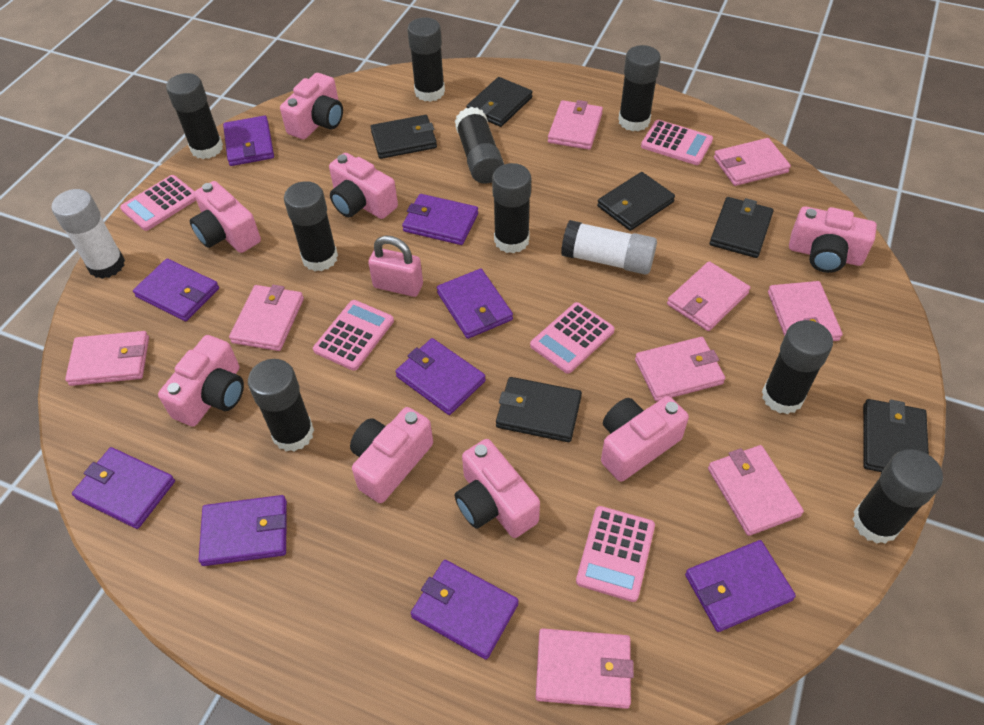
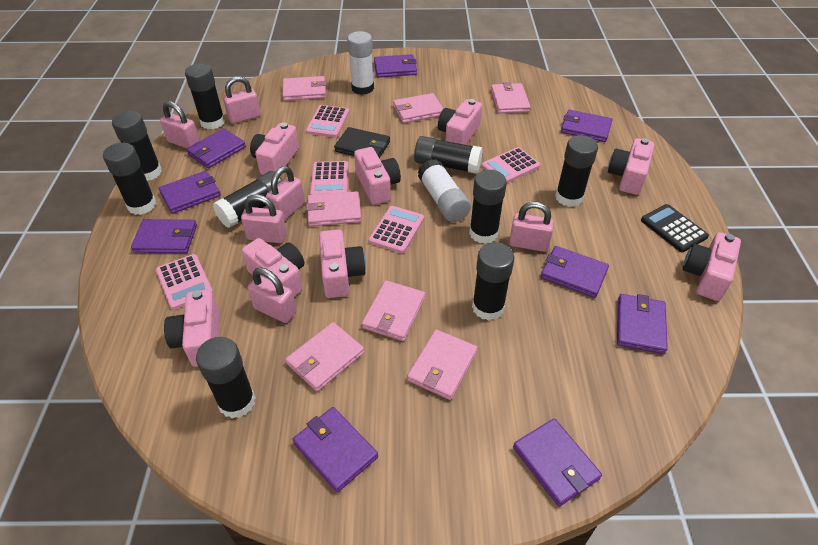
black calculator: 0 -> 1
black wallet: 6 -> 1
pink padlock: 1 -> 6
pink wallet: 9 -> 7

